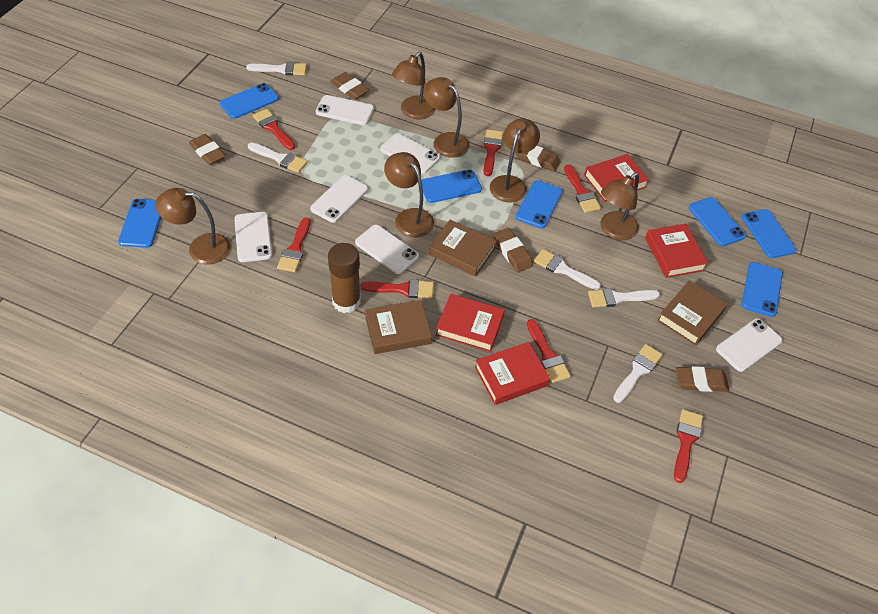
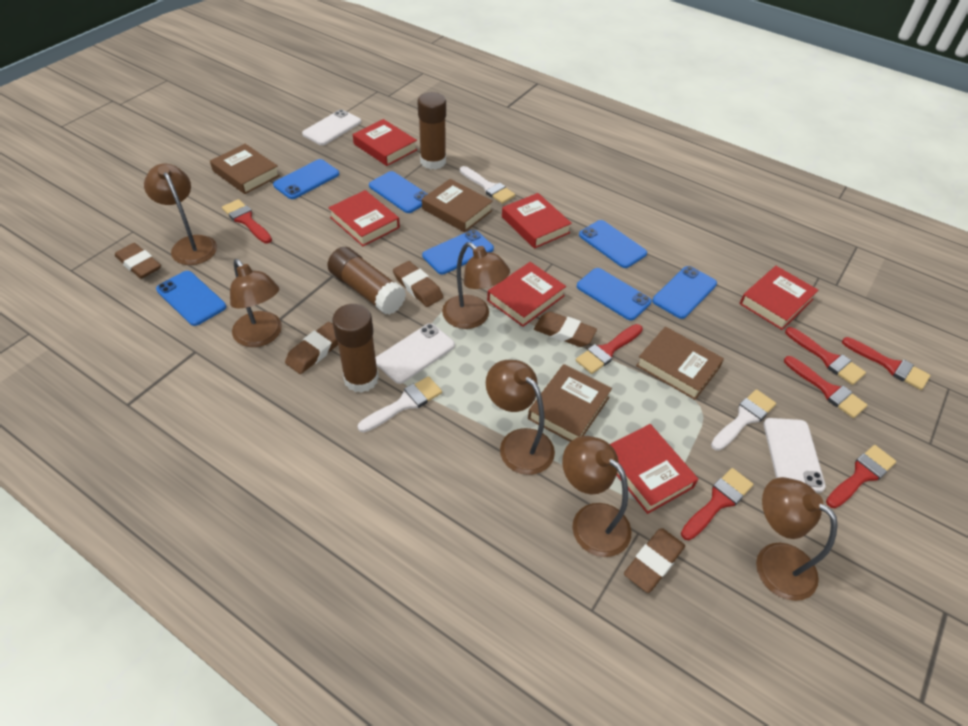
brown book: 3 -> 4
brown glue stick: 1 -> 3
red book: 4 -> 6
white brush: 5 -> 3
white phone: 6 -> 3

